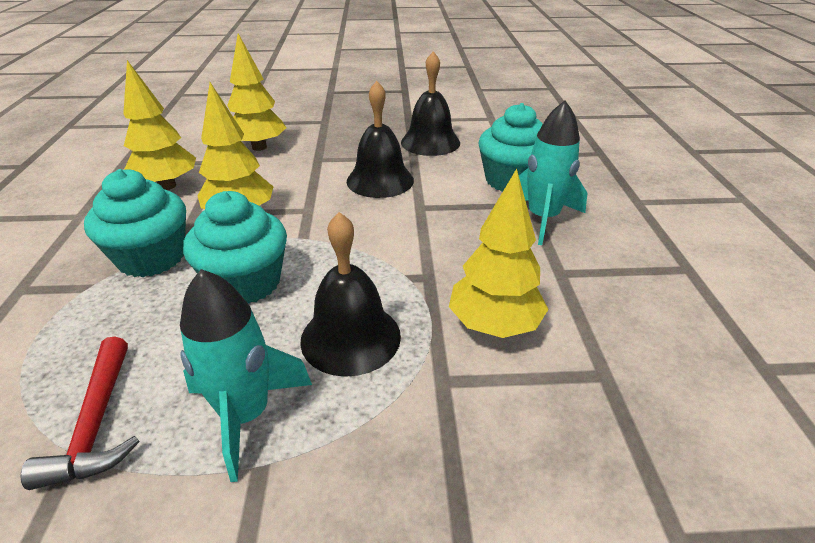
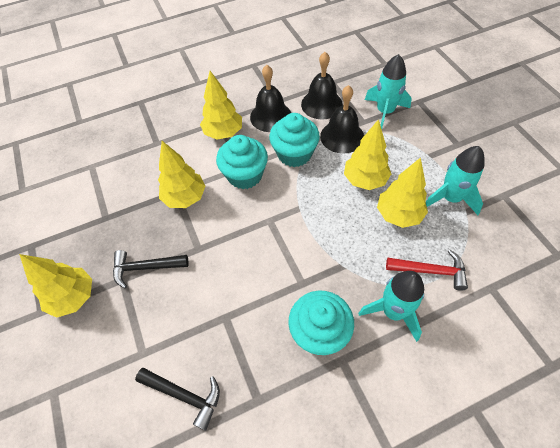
black hammer: 0 -> 2
turquoise rocket: 2 -> 3
yellow tree: 4 -> 5

